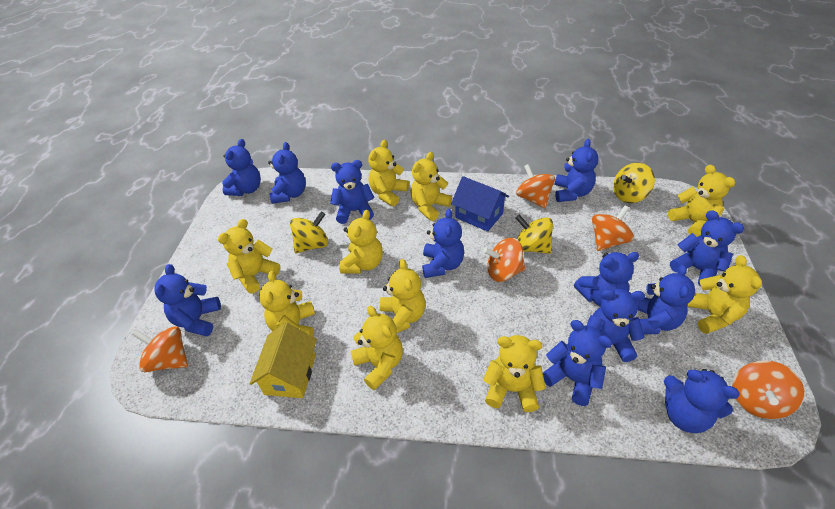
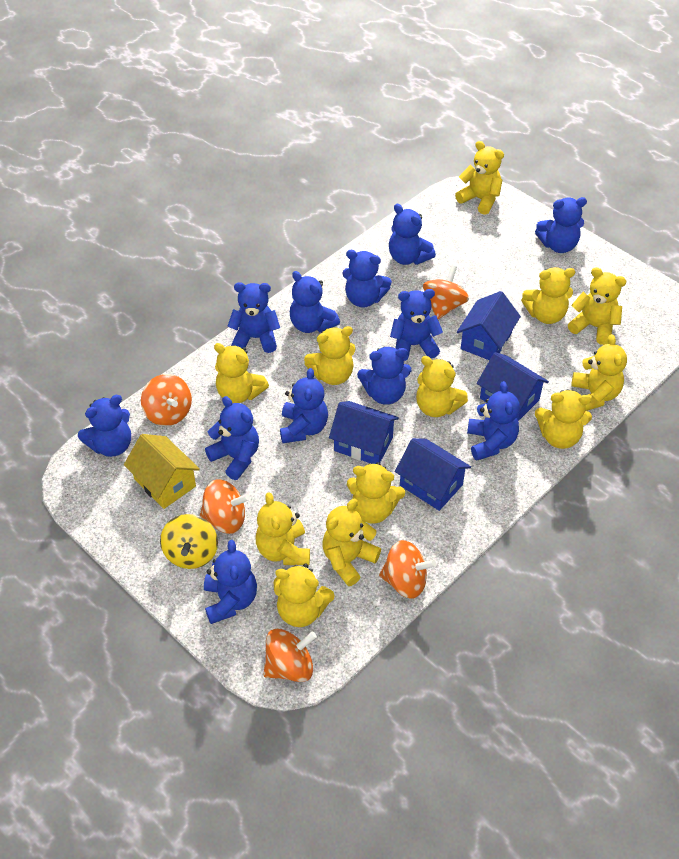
blue house: 1 -> 4
yellow spinning top: 3 -> 1
yellow teddy bear: 10 -> 12

